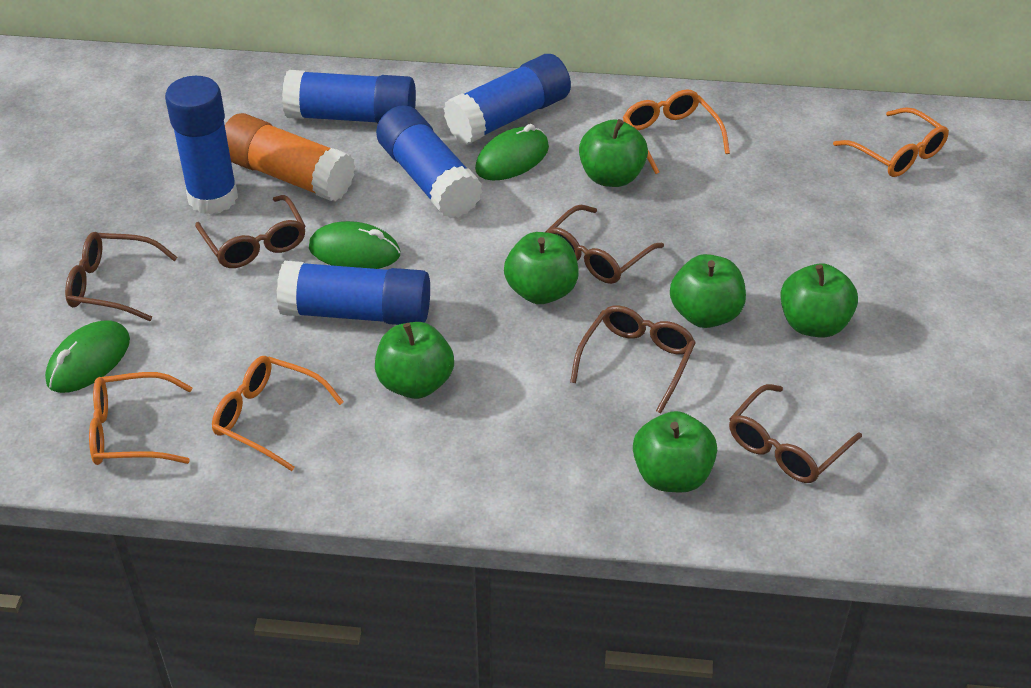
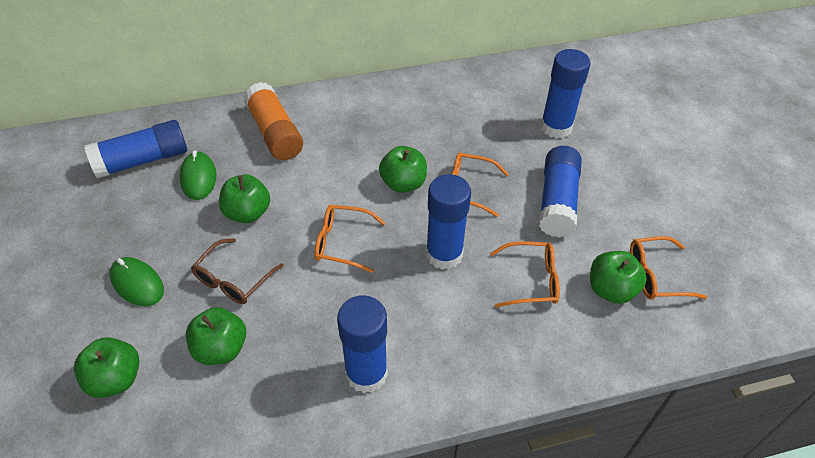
brown glasses: 5 -> 1
green apple: 6 -> 5
green mouse: 3 -> 2

